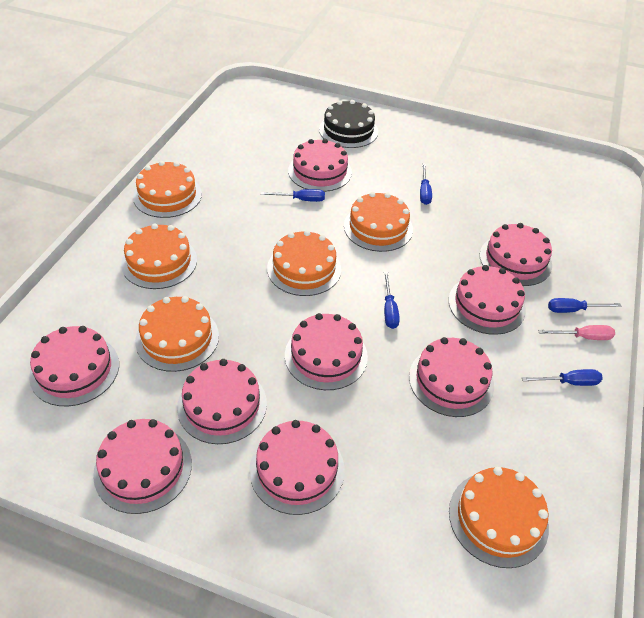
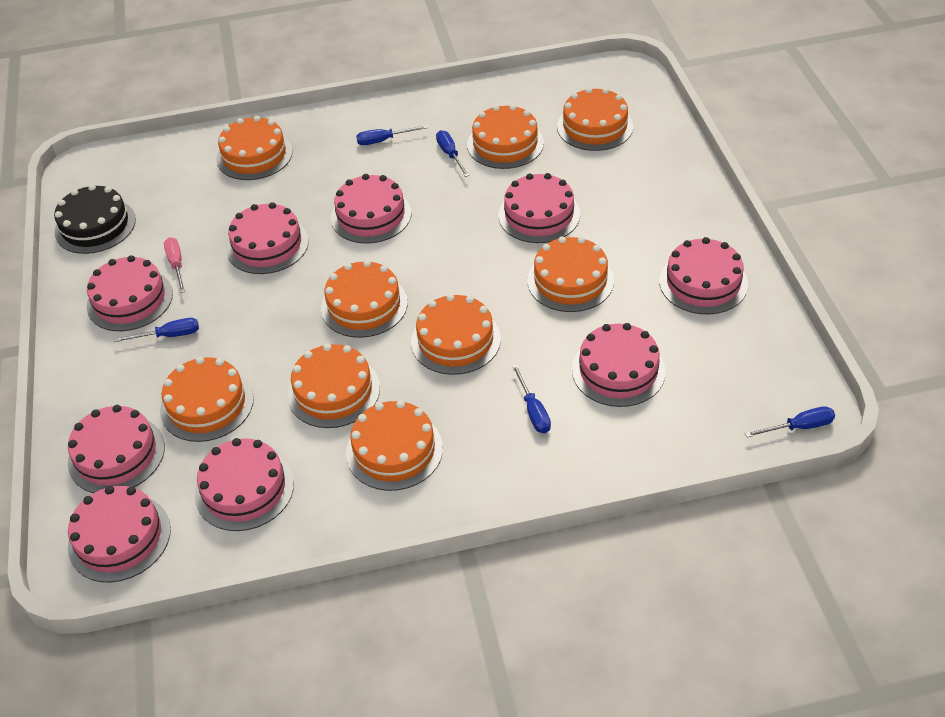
orange cake: 6 -> 9

